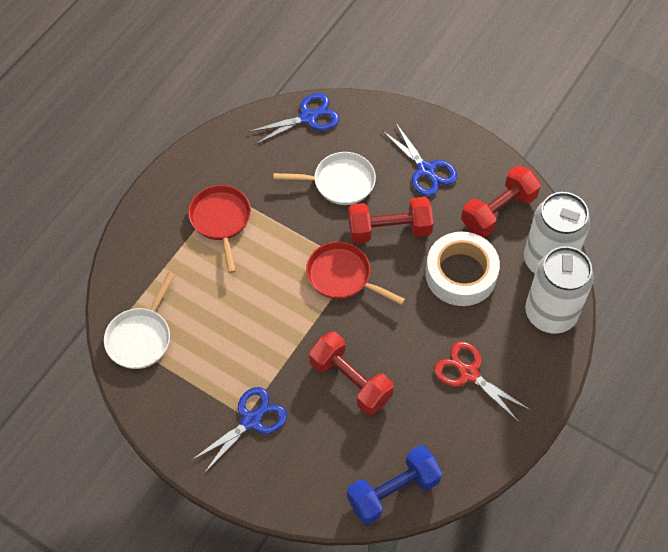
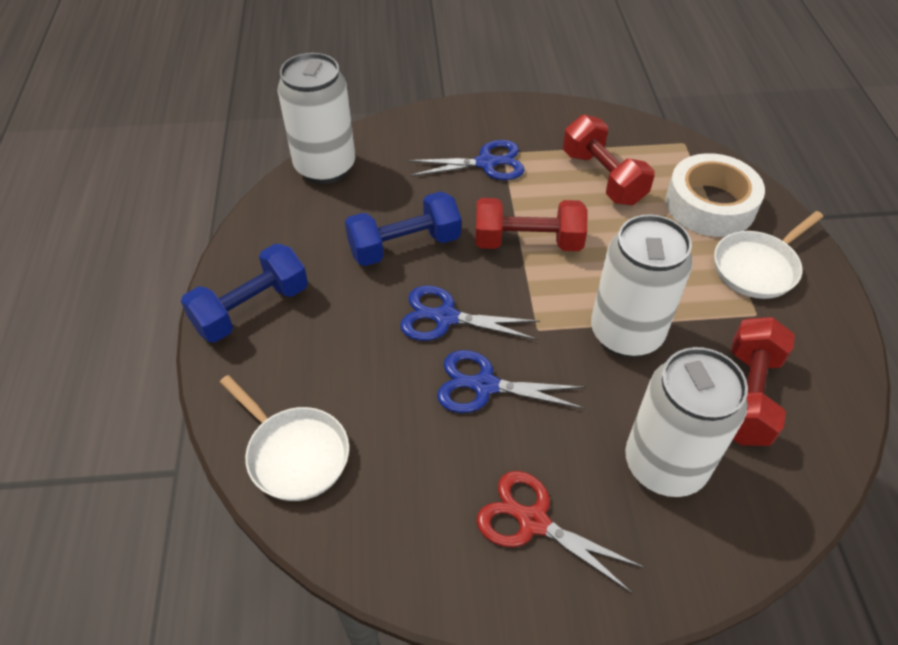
blue dumbbell: 1 -> 2
red pan: 2 -> 0
white can: 2 -> 3

